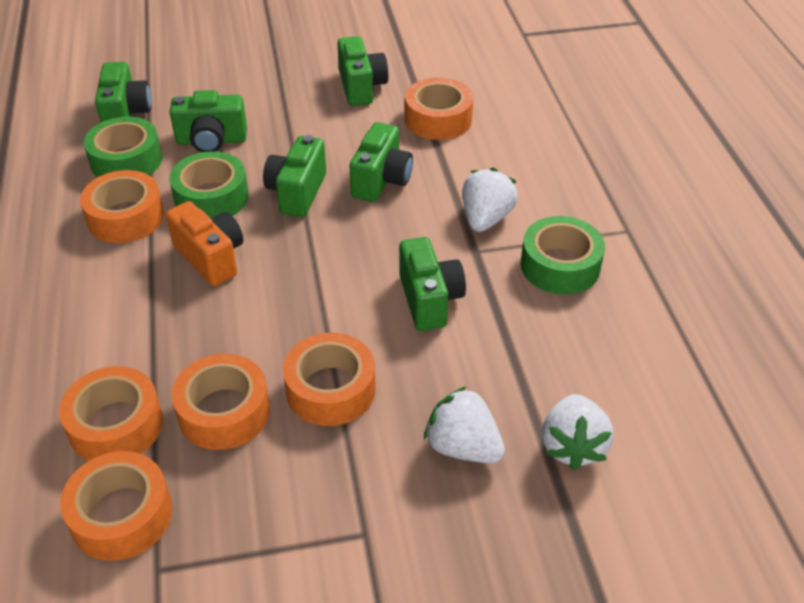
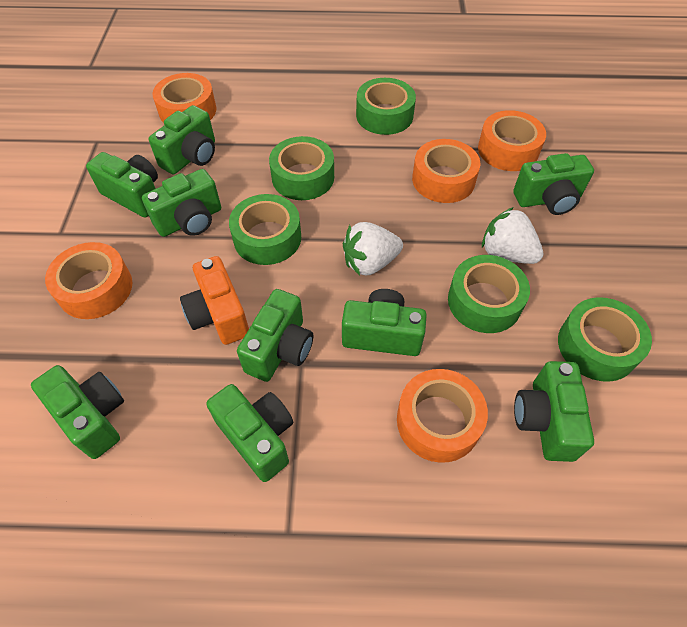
green camera: 6 -> 9
green tape: 3 -> 5
orange tape: 6 -> 5
white strawberry: 3 -> 2

